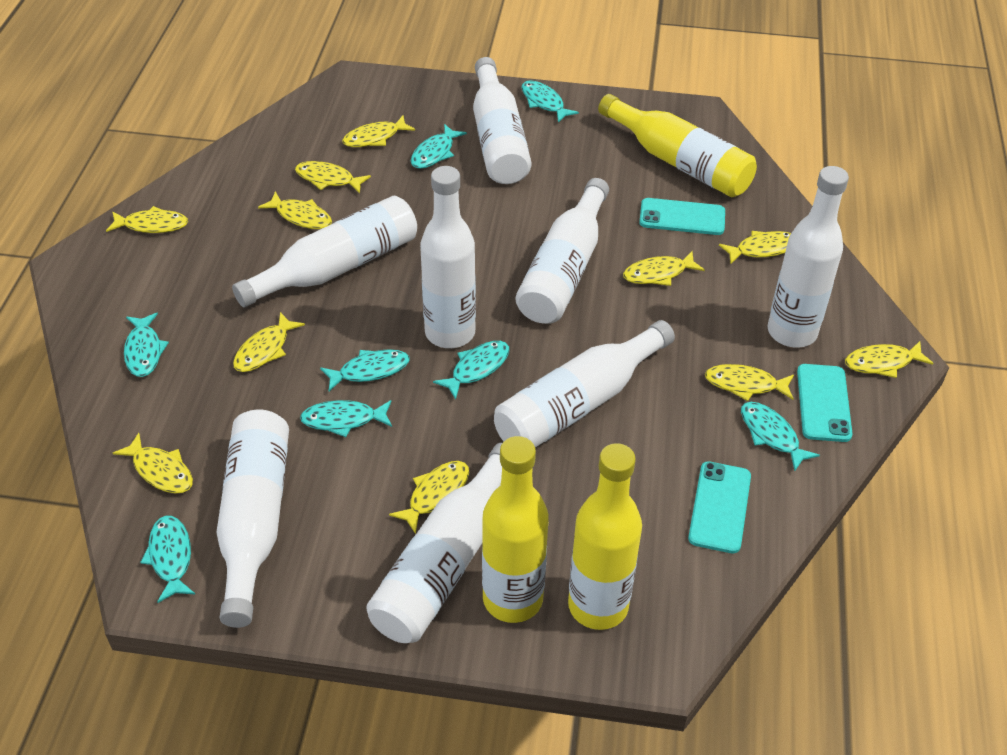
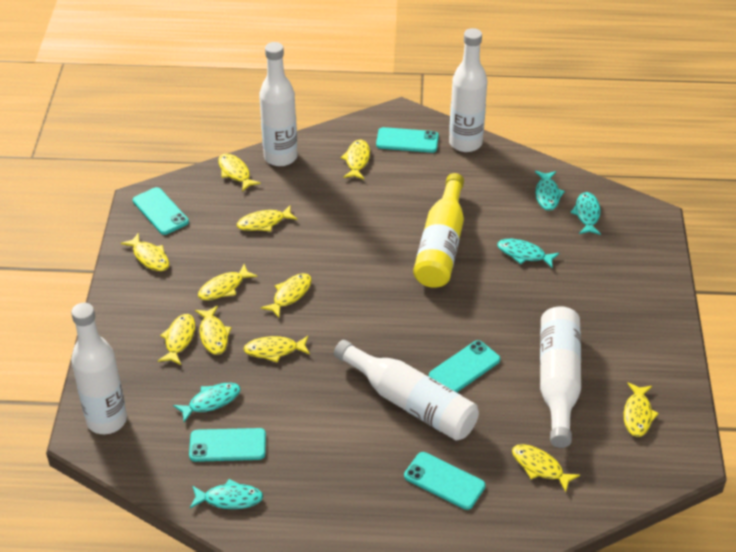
turquoise fish: 8 -> 5
turquoise phone: 3 -> 5
white bottle: 8 -> 5
yellow bottle: 3 -> 1

